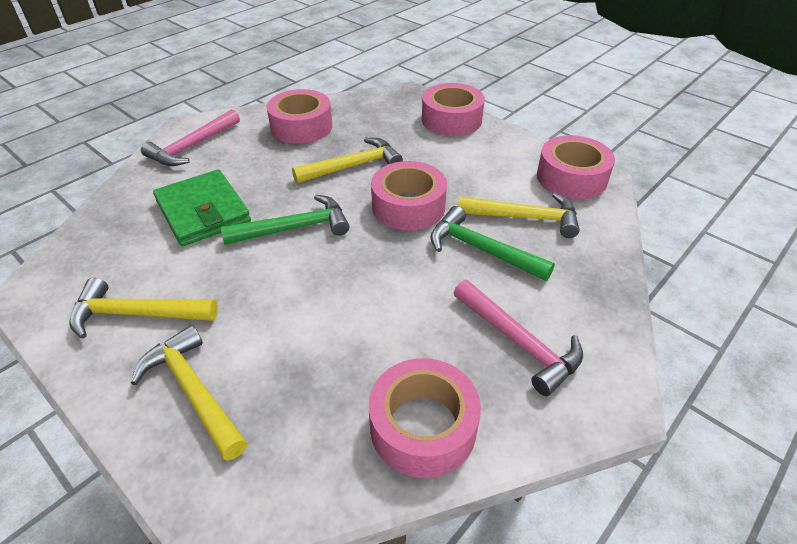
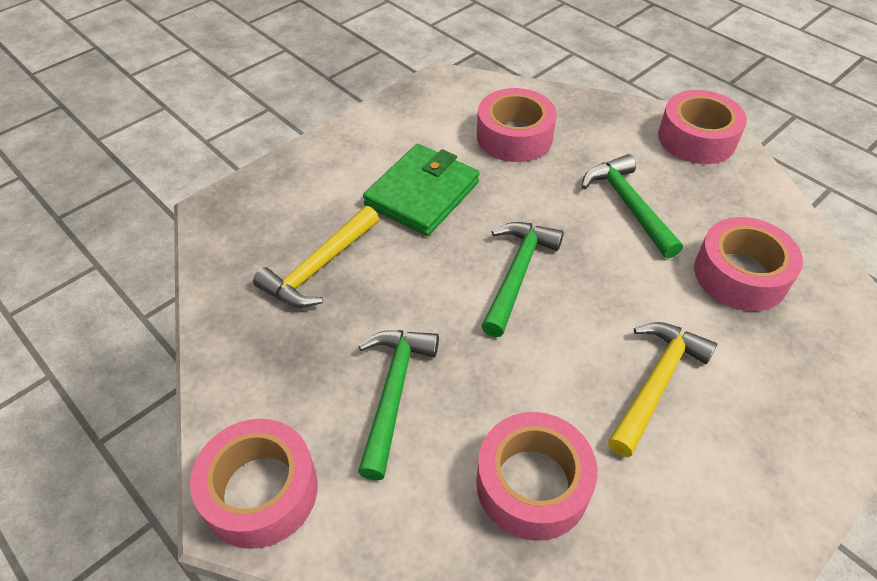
green hammer: 2 -> 3
pink hammer: 2 -> 0
yellow hammer: 4 -> 2

